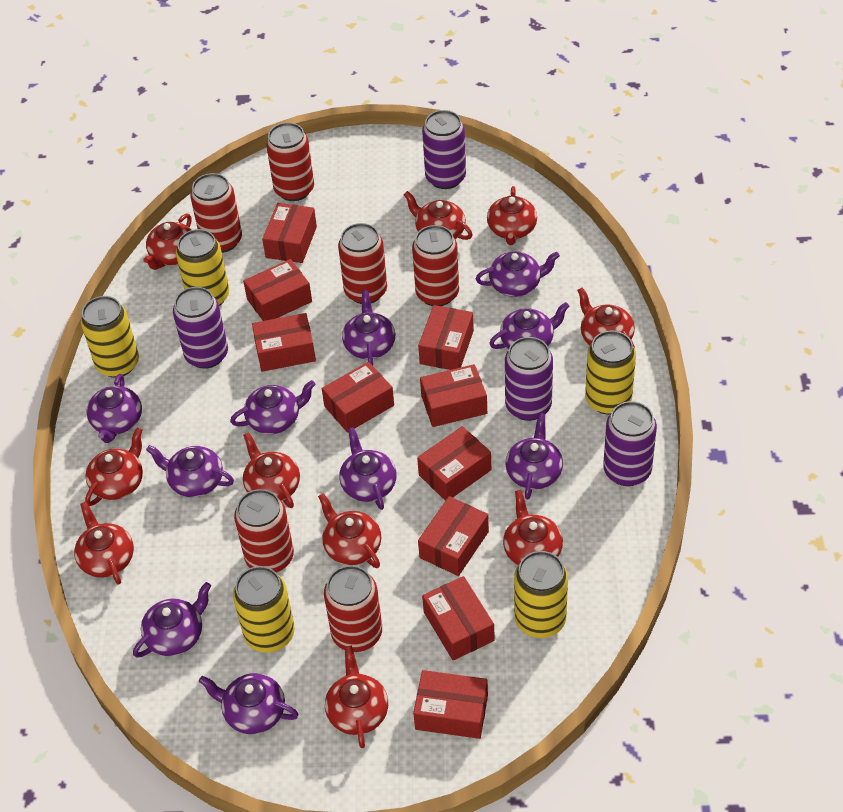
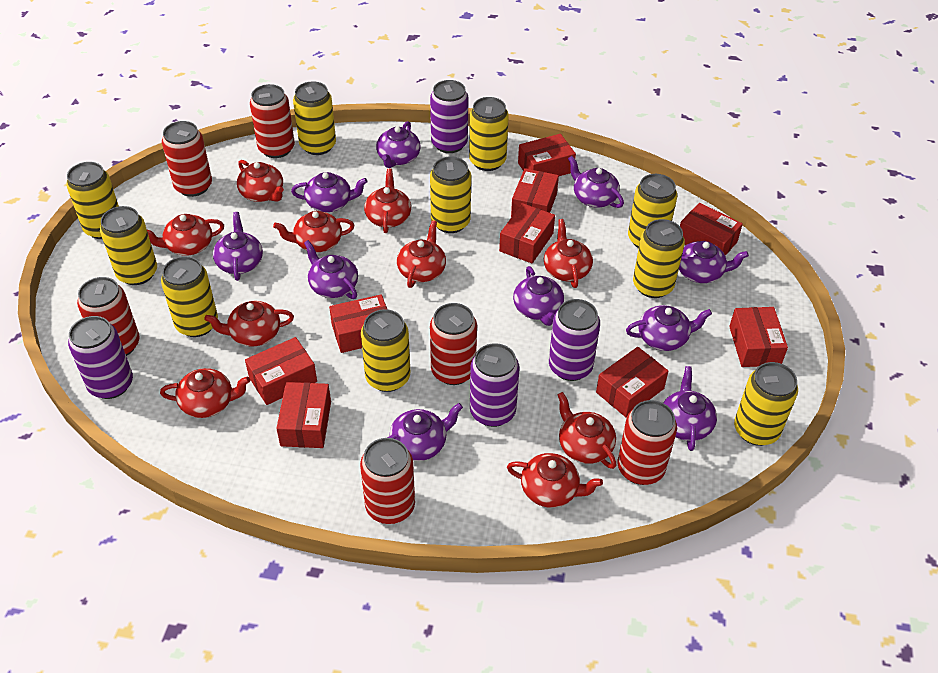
red box: 10 -> 9
yellow can: 5 -> 10

